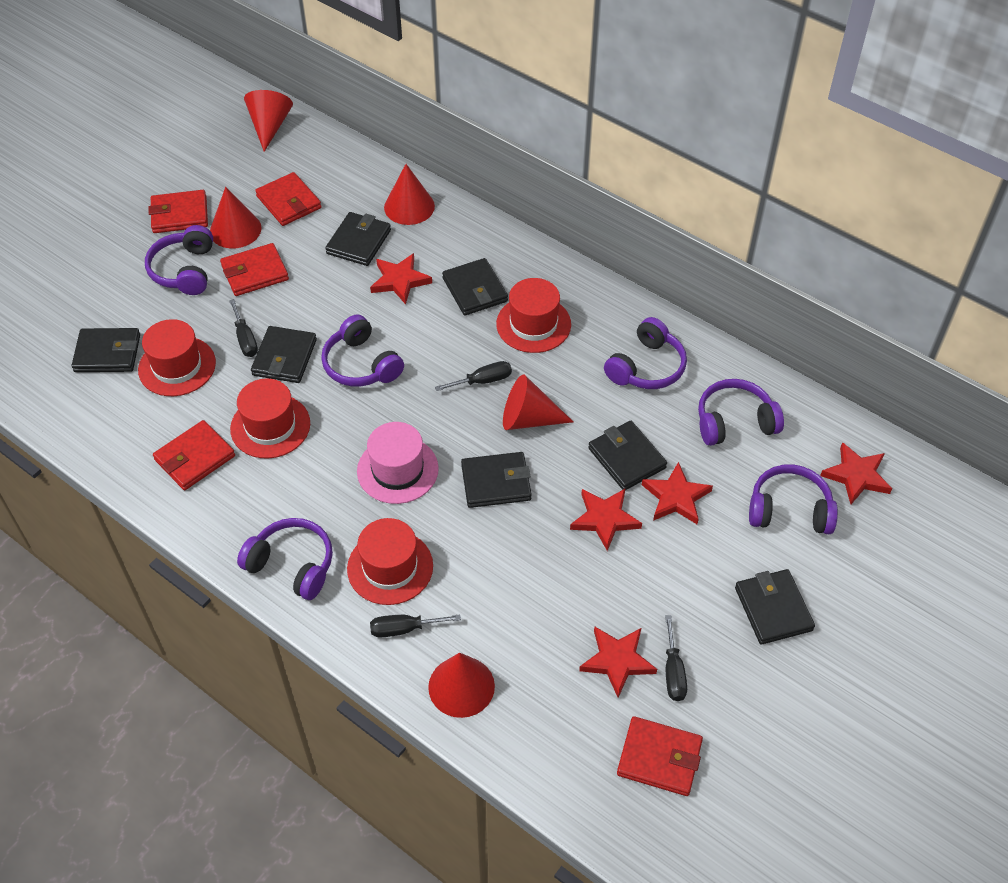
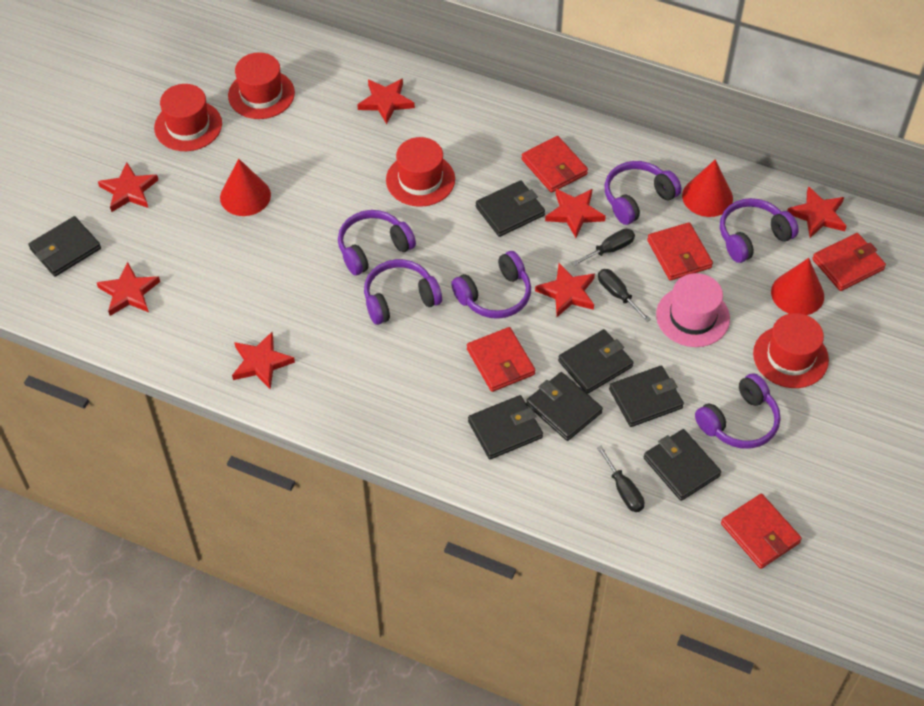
black screwdriver: 4 -> 3
red cone: 5 -> 3
red star: 5 -> 7

